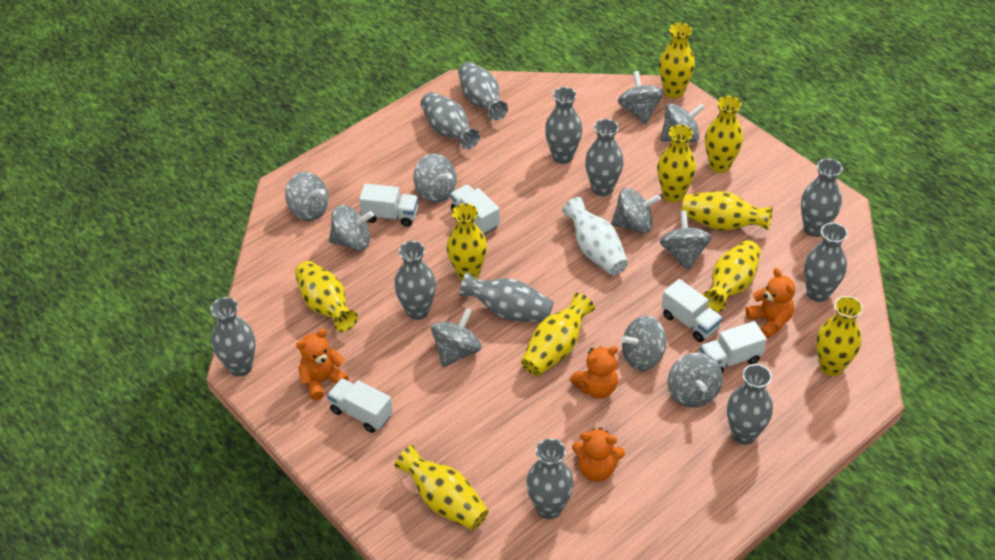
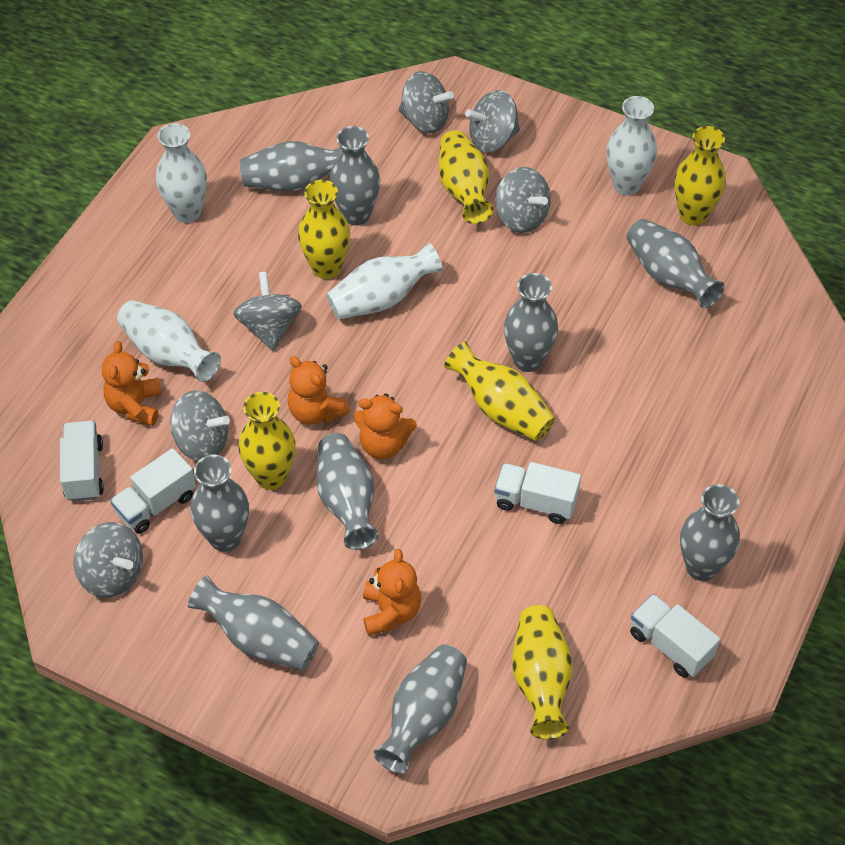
grey spinning top: 10 -> 6
grey vase: 11 -> 9
white truck: 5 -> 4
white vase: 1 -> 4
yellow vase: 10 -> 6

